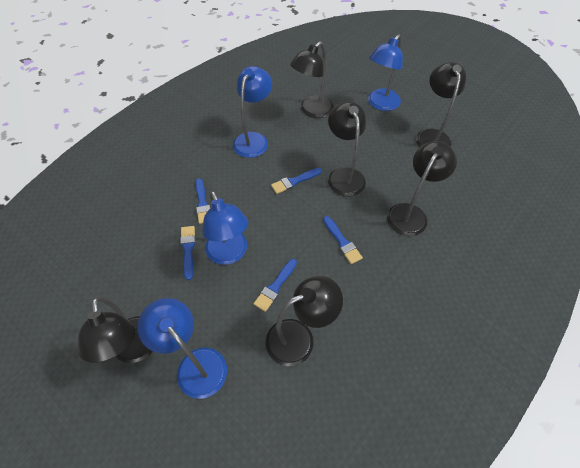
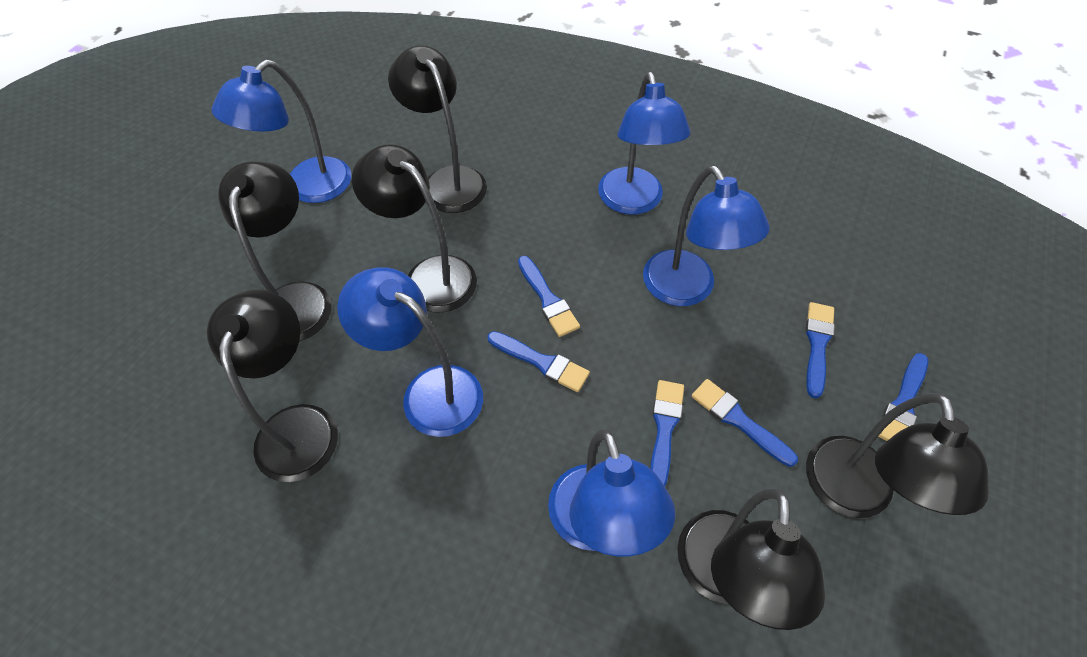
blue brush: 5 -> 6
blue lamp: 4 -> 5

